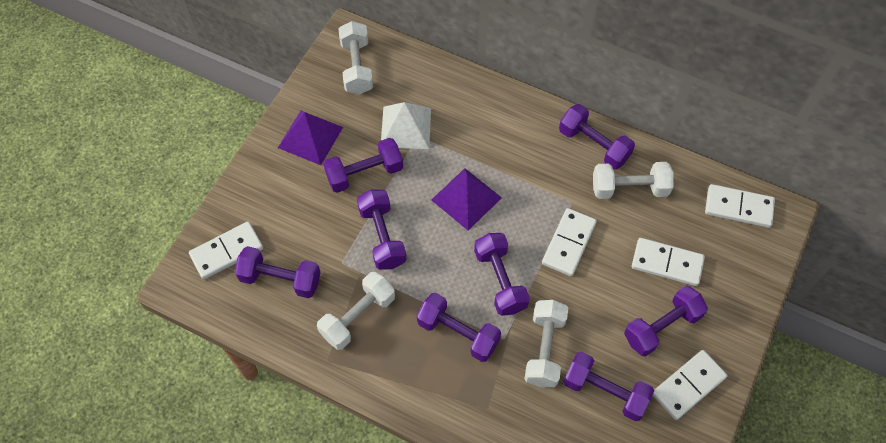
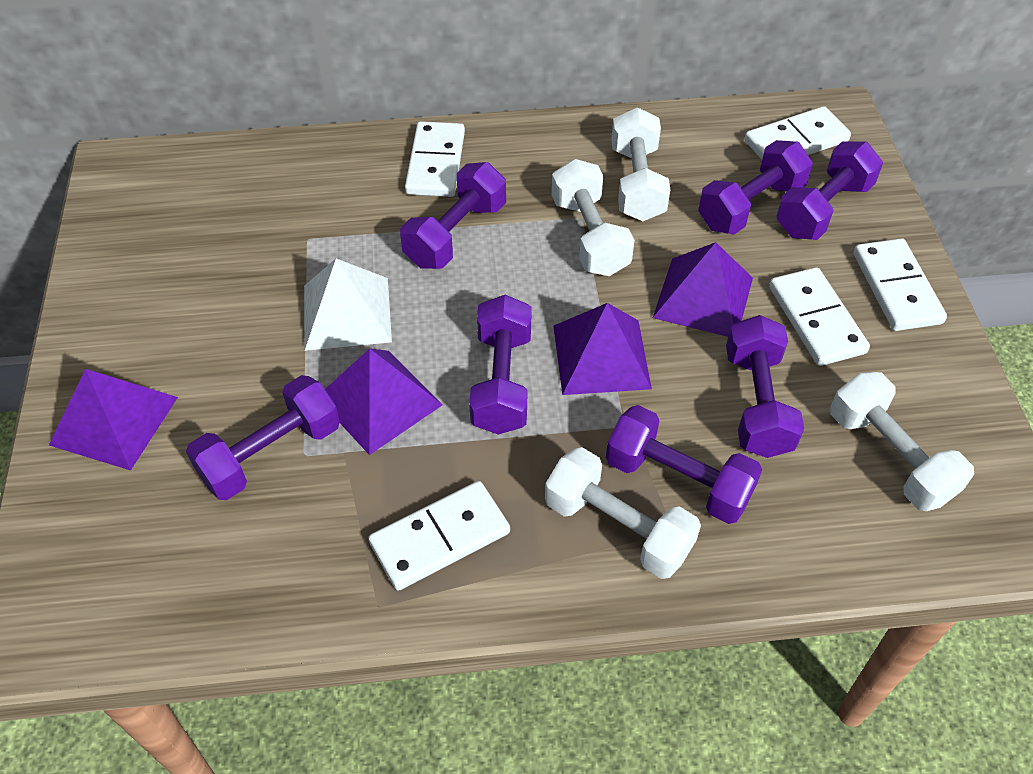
purple dumbbell: 8 -> 7
purple pyramid: 2 -> 4

